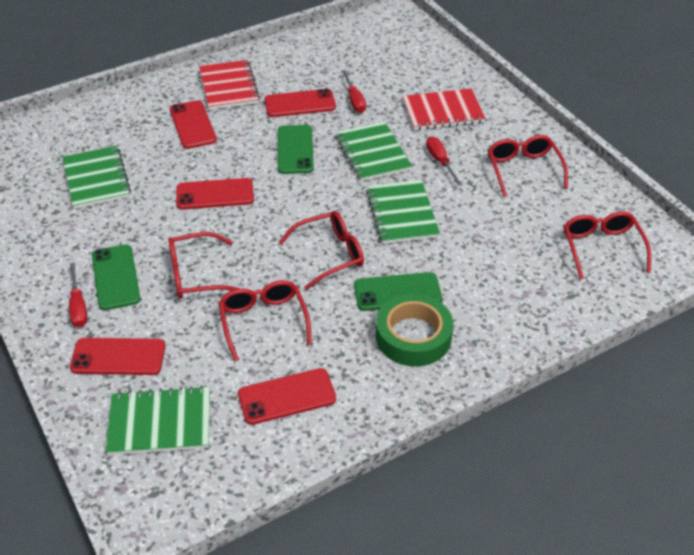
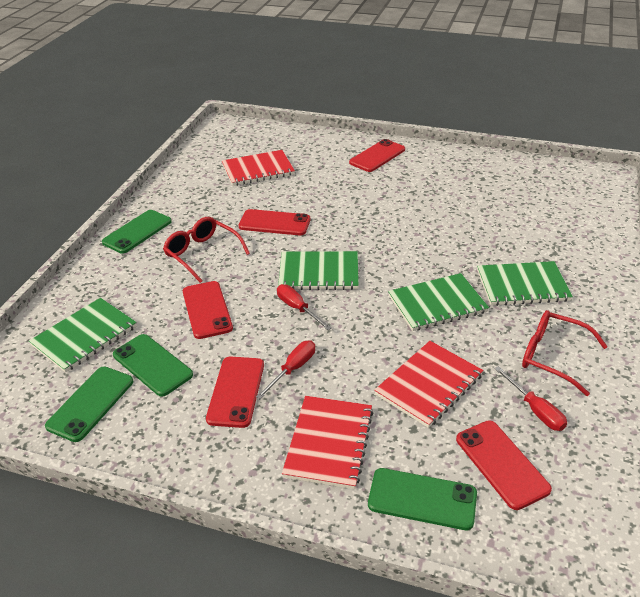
green phone: 3 -> 4
green tape: 1 -> 0
red glasses: 5 -> 2
red notebook: 2 -> 3

